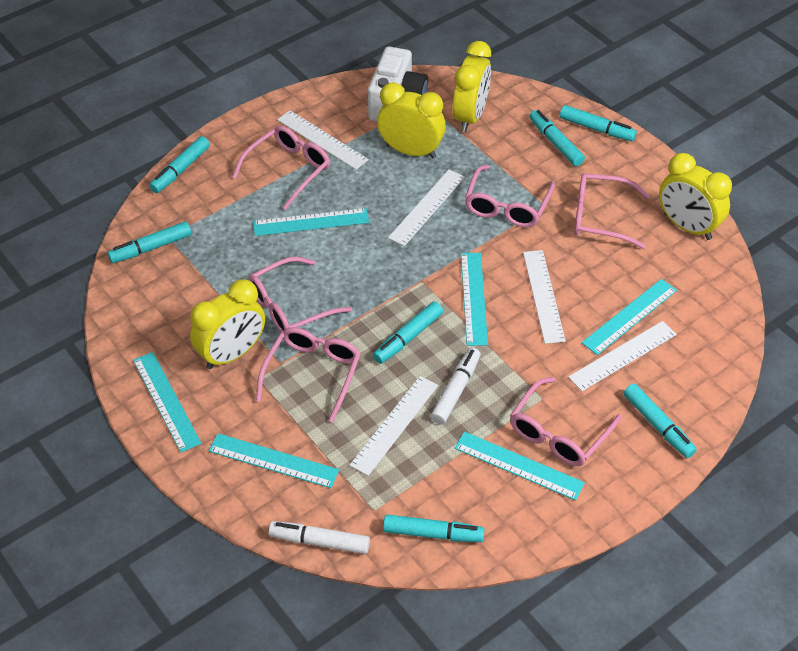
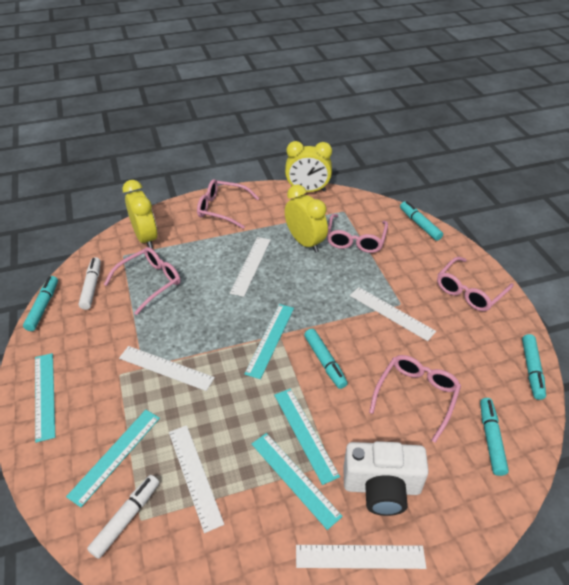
pink glasses: 6 -> 5
turquoise marker: 7 -> 5
turquoise ruler: 6 -> 5
yellow clock: 4 -> 3

